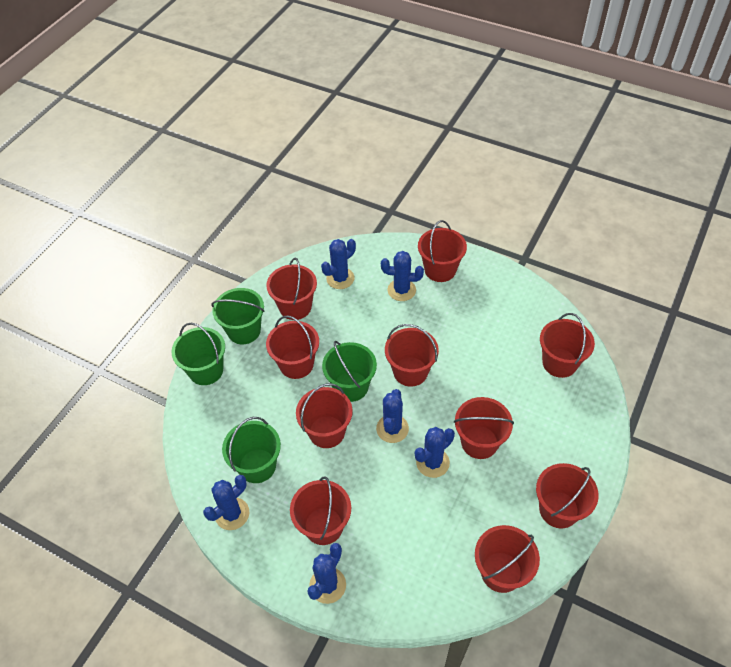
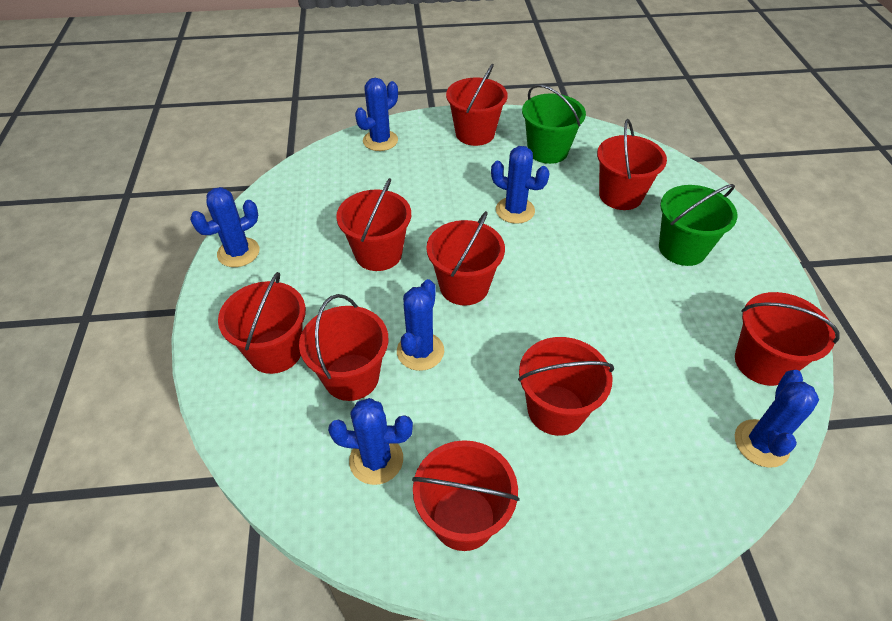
green bucket: 4 -> 2
red bucket: 10 -> 9

